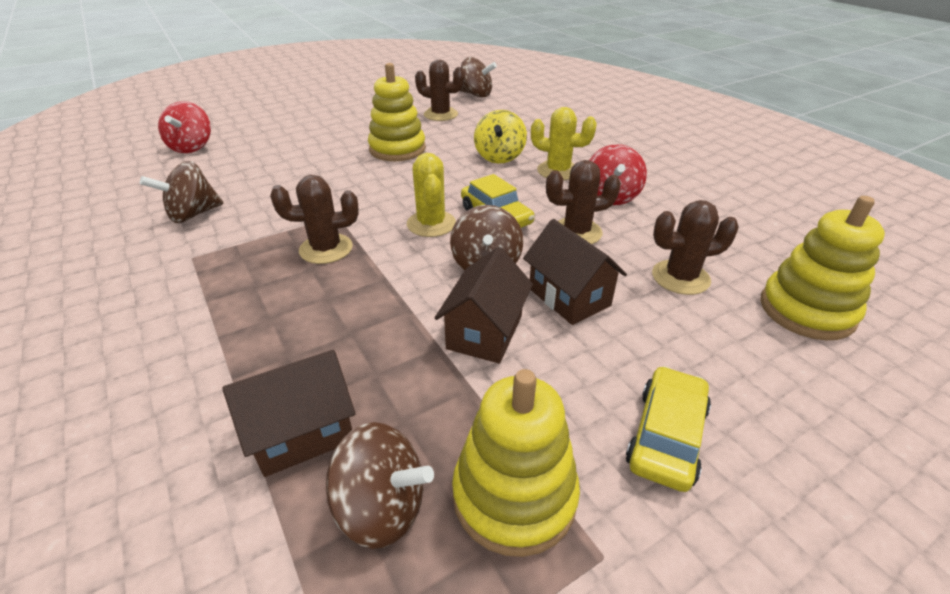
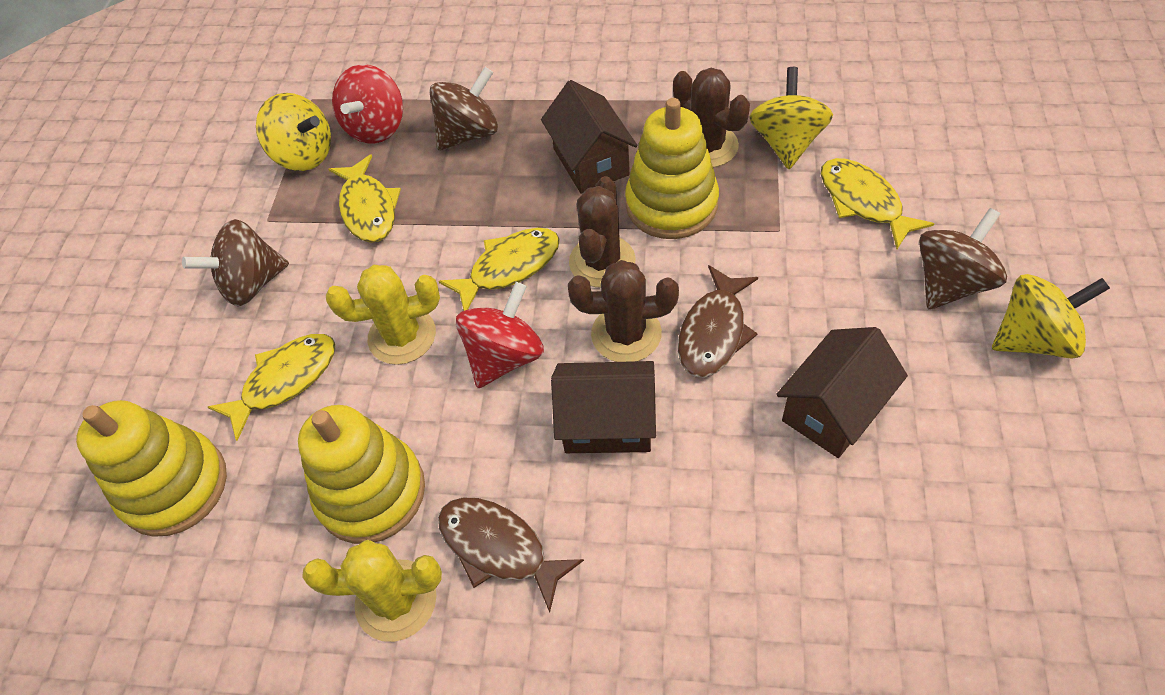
brown cactus: 4 -> 3
brown fish: 0 -> 2
brown spinning top: 4 -> 3
yellow car: 2 -> 0
yellow fish: 0 -> 4
yellow spinning top: 1 -> 3

